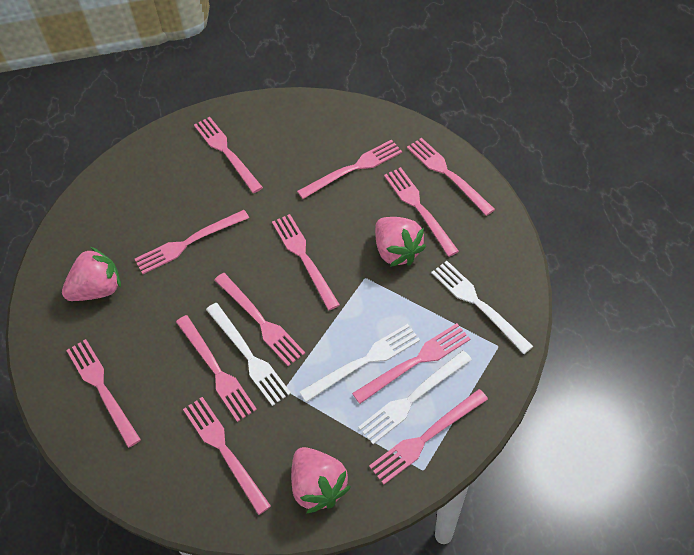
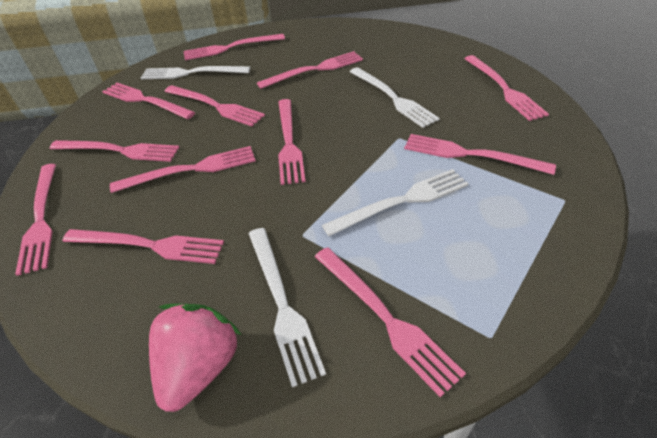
pink strawberry: 3 -> 1

